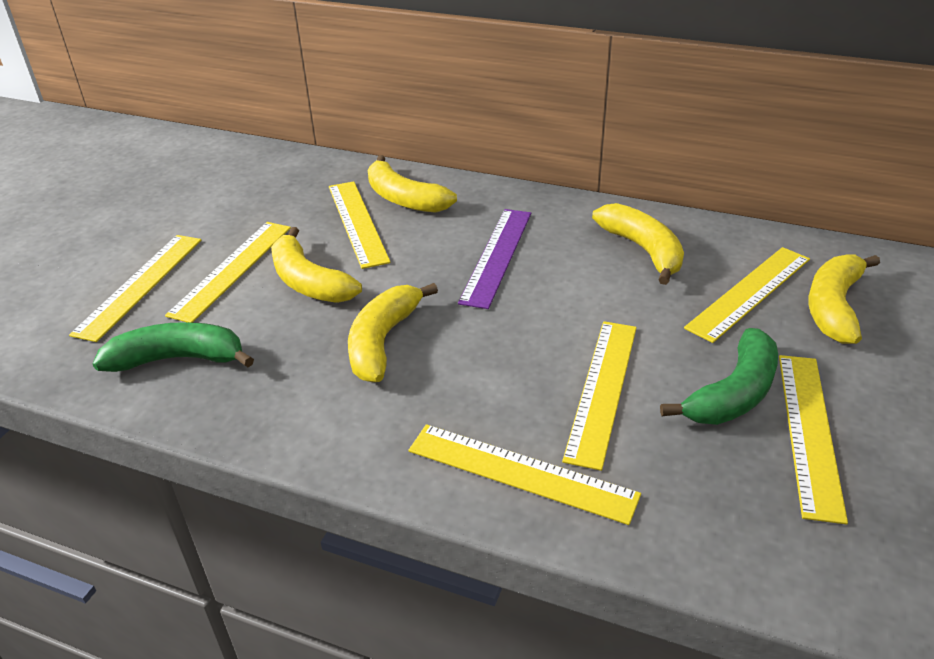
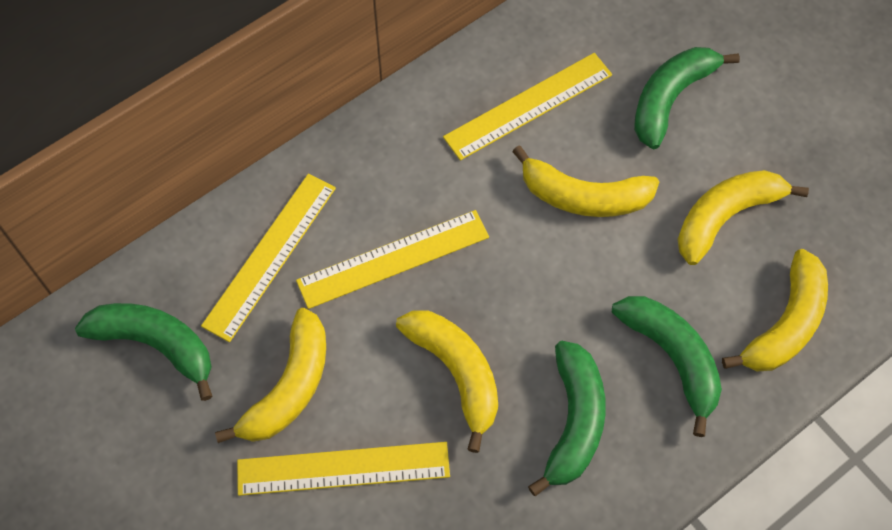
green banana: 2 -> 4
purple ruler: 1 -> 0
yellow ruler: 7 -> 4

